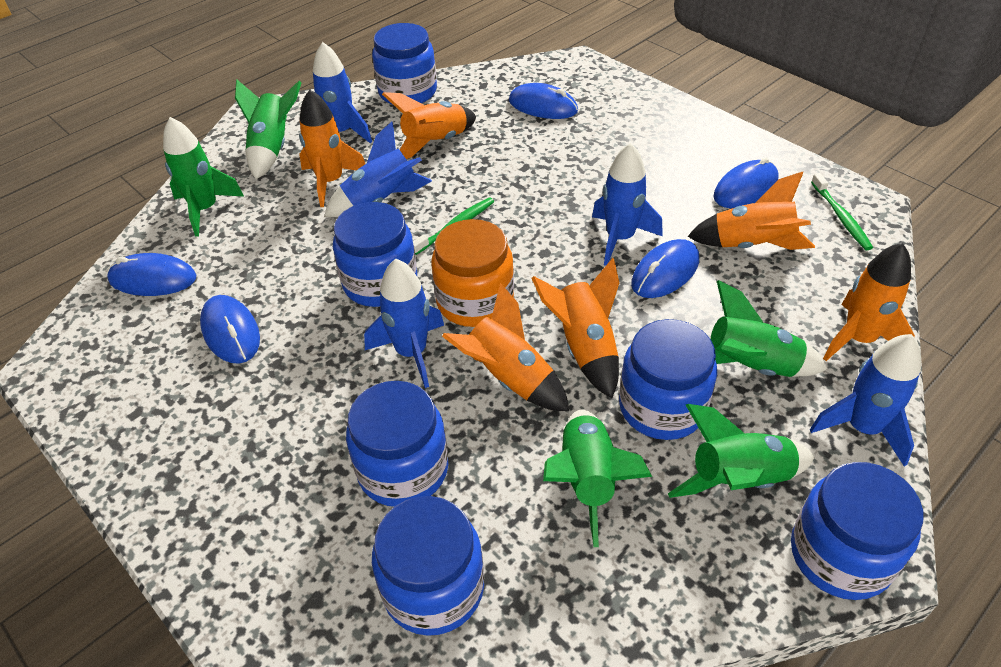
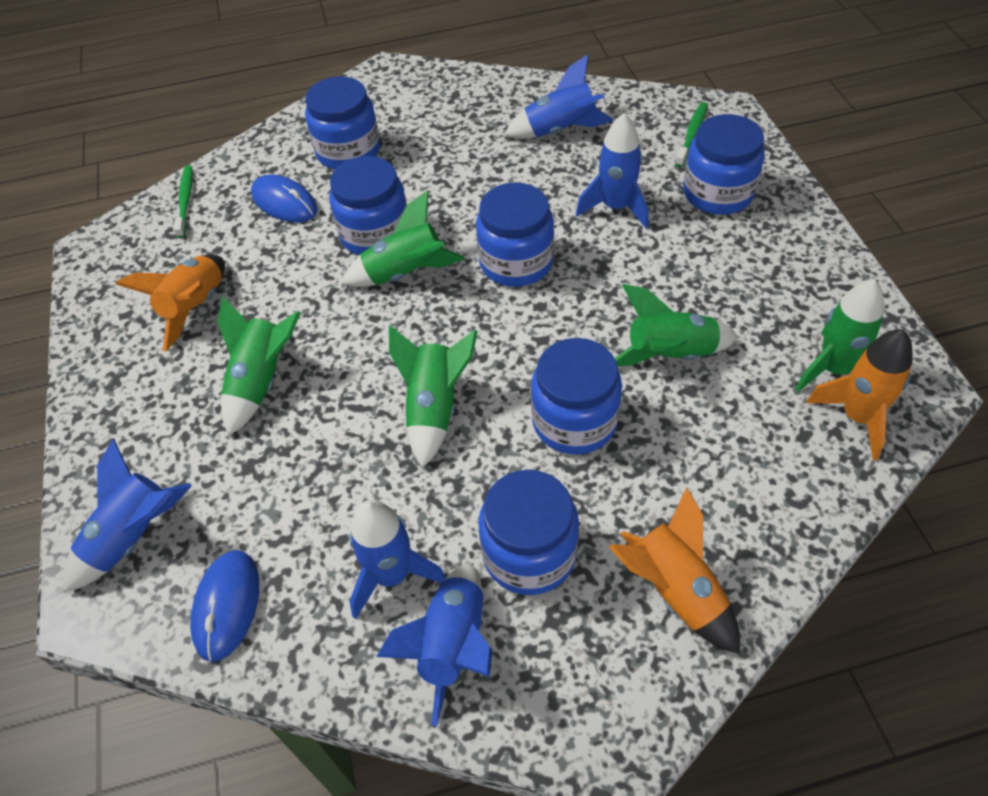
blue mouse: 5 -> 2
orange jar: 1 -> 0
orange rocket: 6 -> 3

